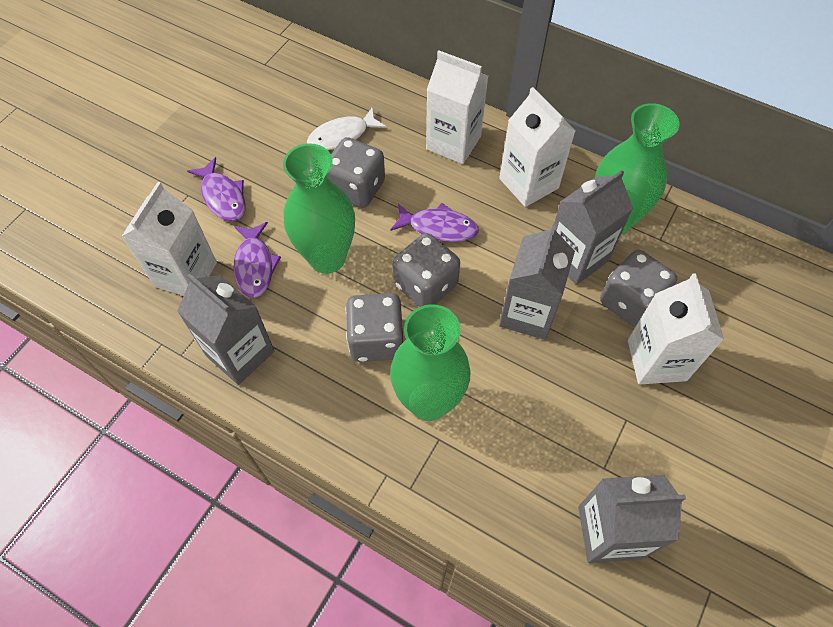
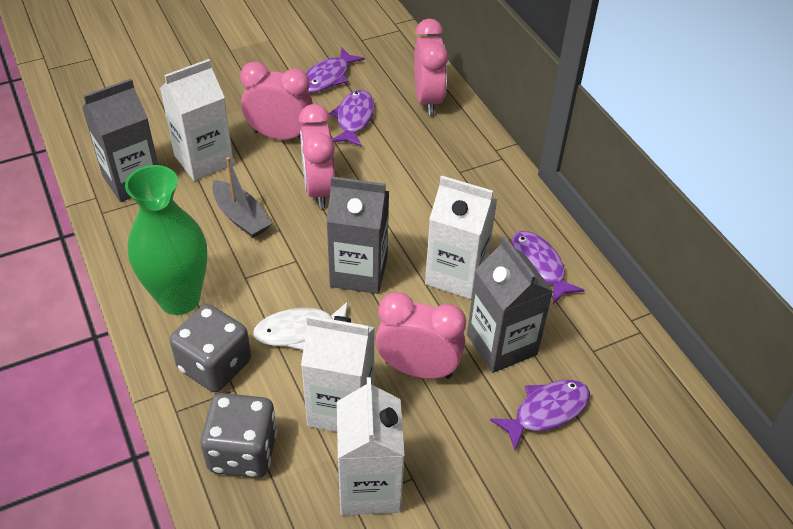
green vase: 3 -> 1
grey boat: 0 -> 1
grey carton: 4 -> 3
grey dice: 4 -> 2
pink clock: 0 -> 4
purple fish: 3 -> 4

